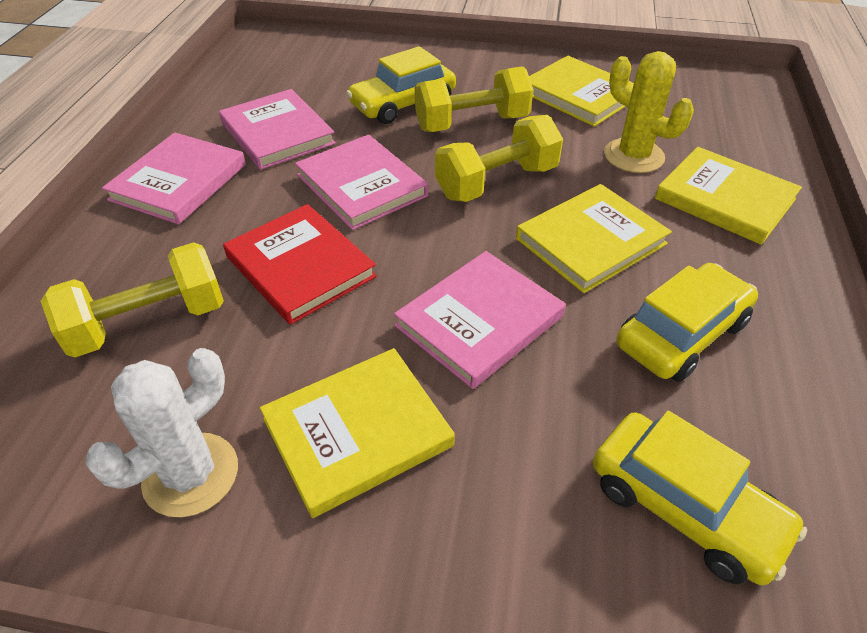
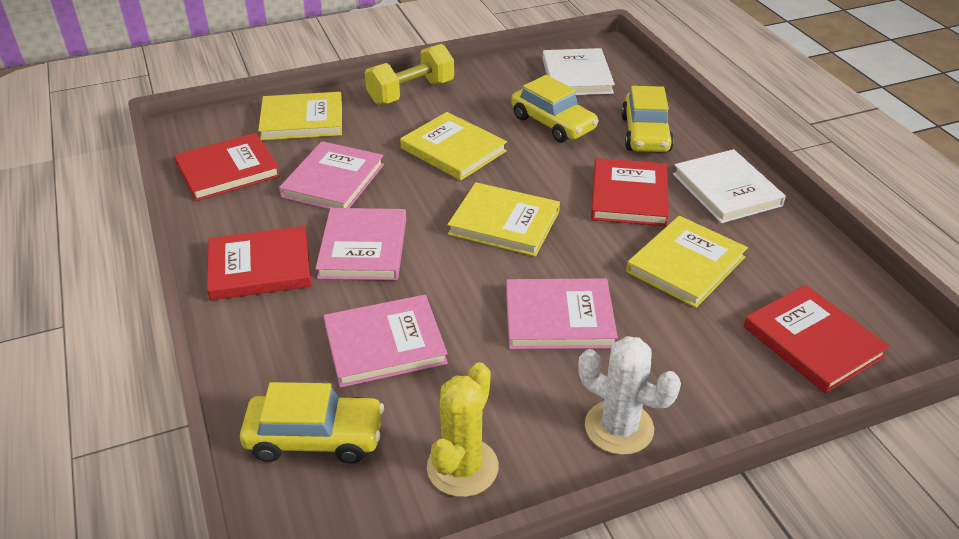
red book: 1 -> 4
white book: 0 -> 2
yellow dumbbell: 3 -> 1

